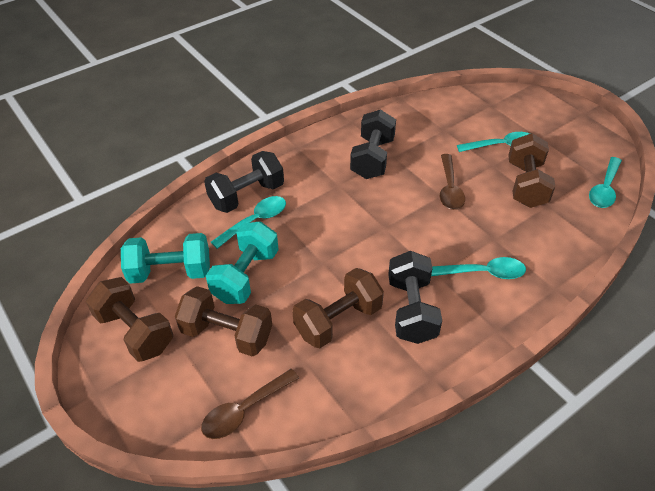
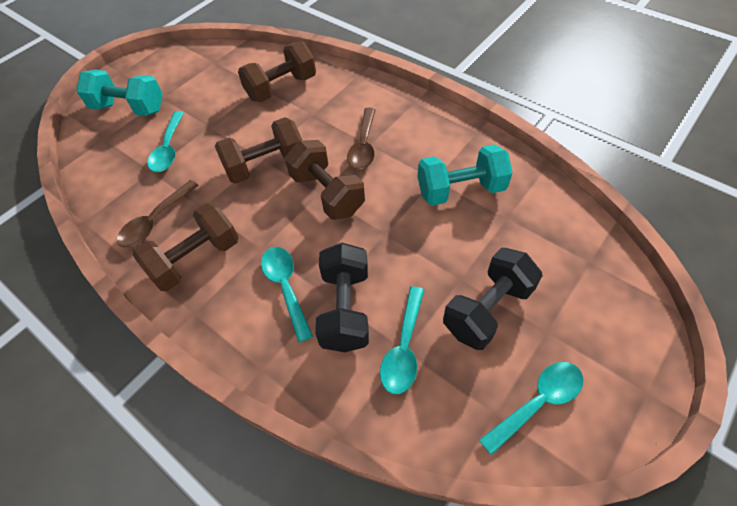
black dumbbell: 3 -> 2

